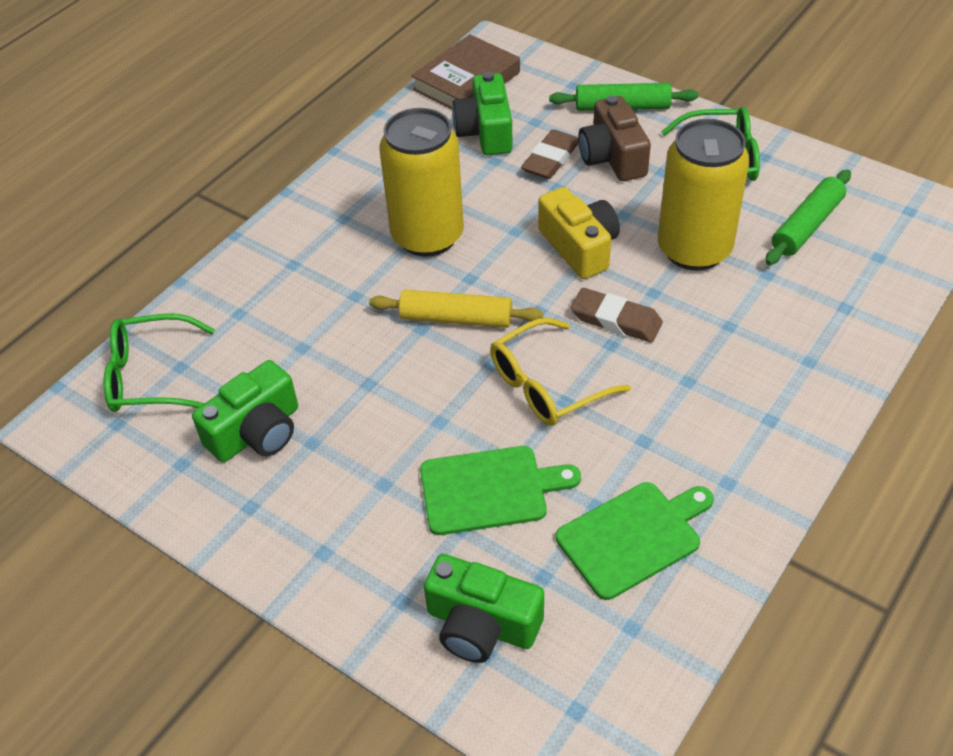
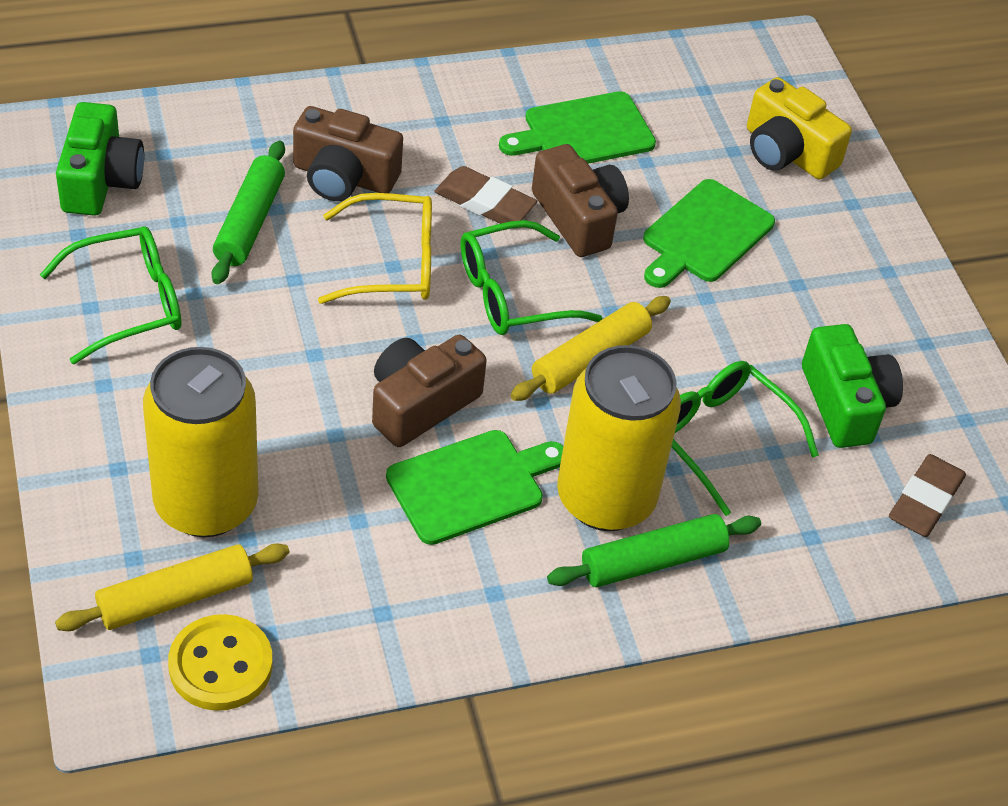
brown book: 1 -> 0
brown camera: 1 -> 3
green camera: 3 -> 2
green cutting board: 2 -> 3
green glasses: 2 -> 3
yellow button: 0 -> 1
yellow rolling pin: 1 -> 2

